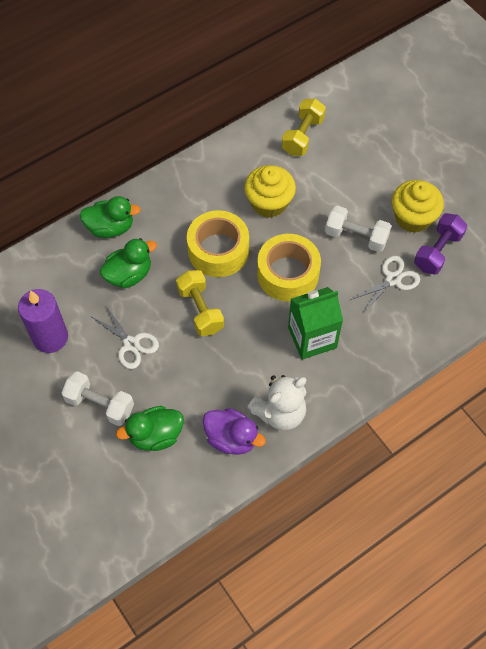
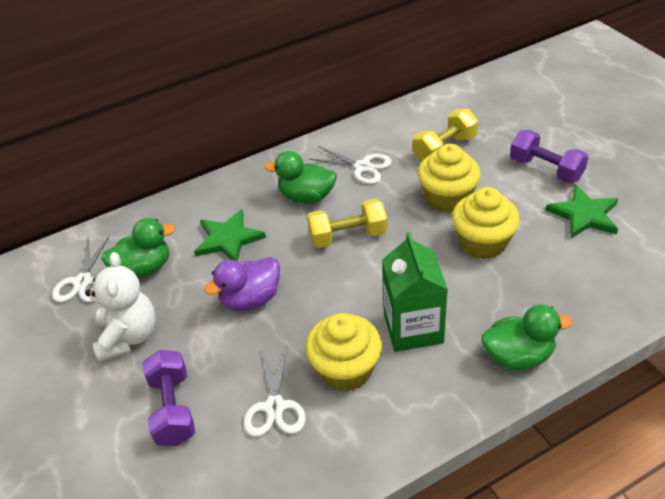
green star: 0 -> 2
purple candle: 1 -> 0
purple dumbbell: 1 -> 2
white dumbbell: 2 -> 0
white scissors: 2 -> 3
yellow cupcake: 2 -> 3
yellow tape: 2 -> 0

